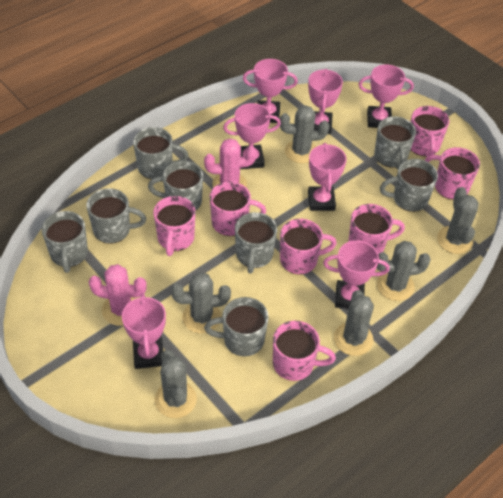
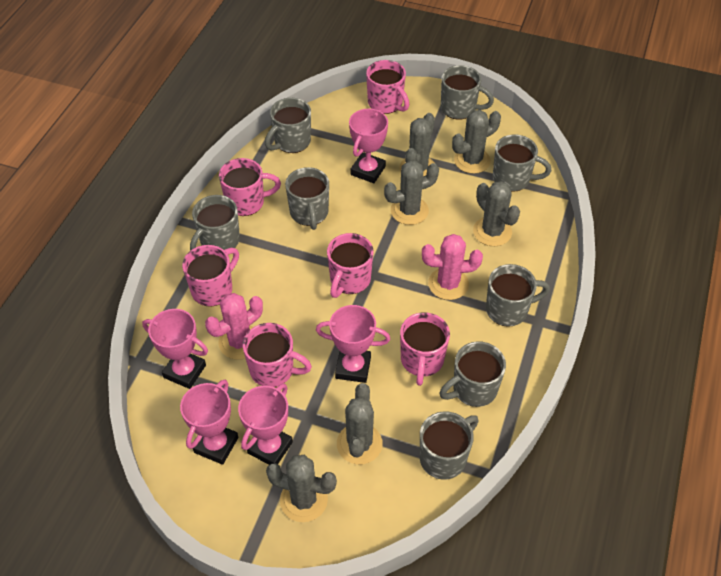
pink mug: 7 -> 6
pink trophy: 7 -> 5

